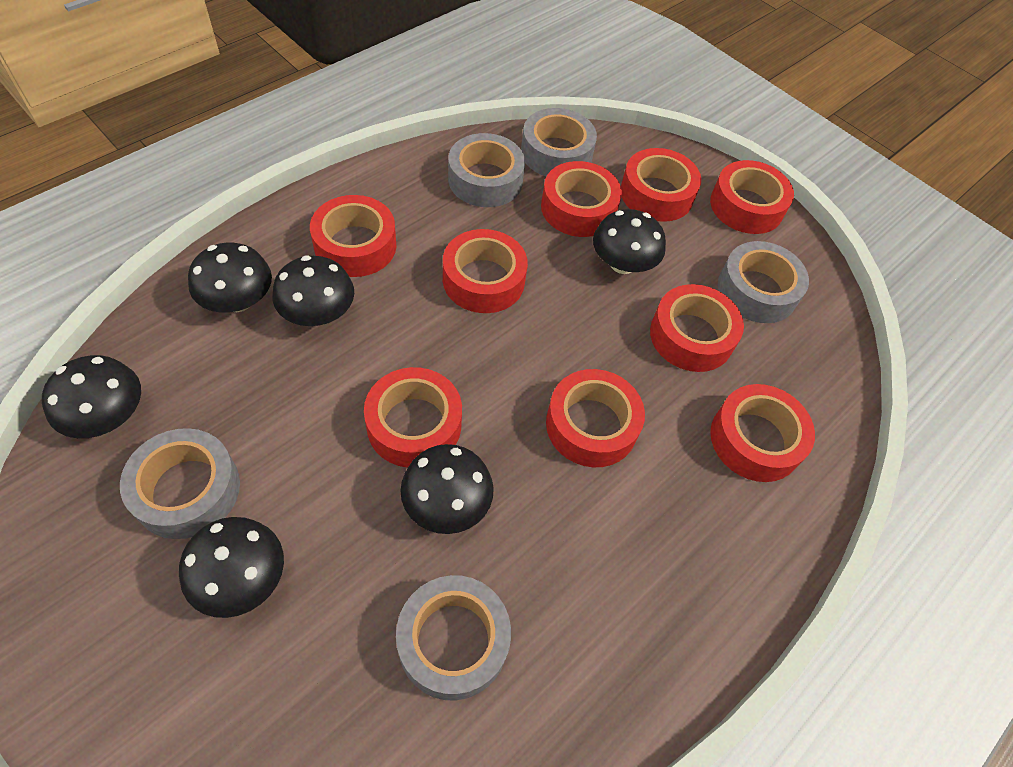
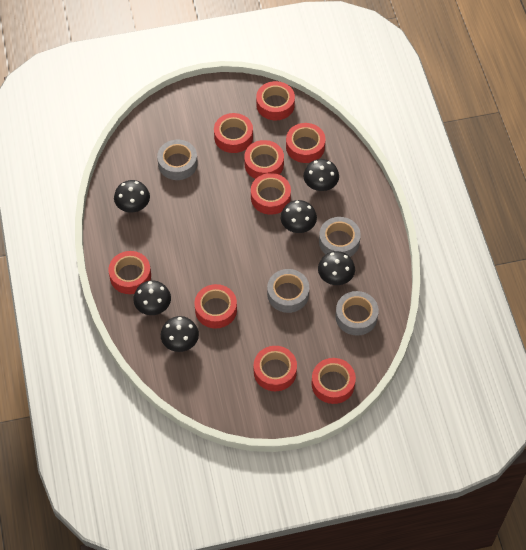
grey tape: 5 -> 4

